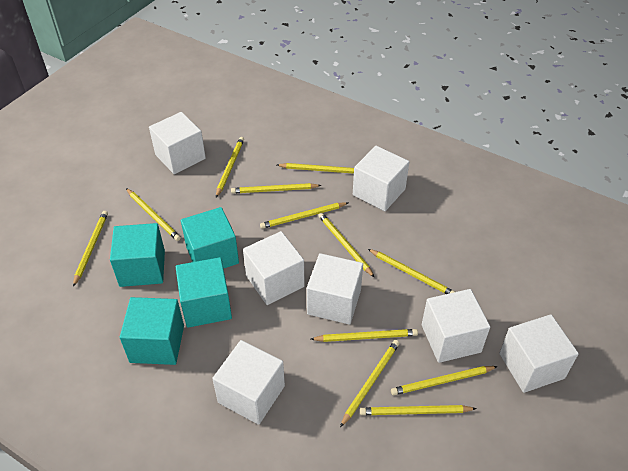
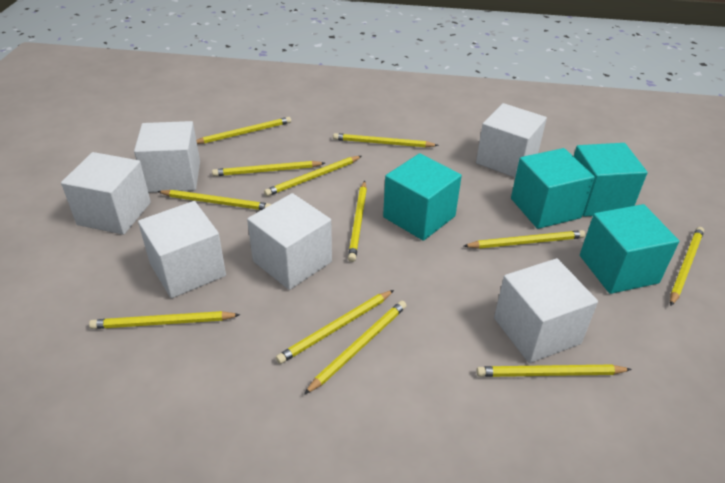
white cube: 7 -> 6

